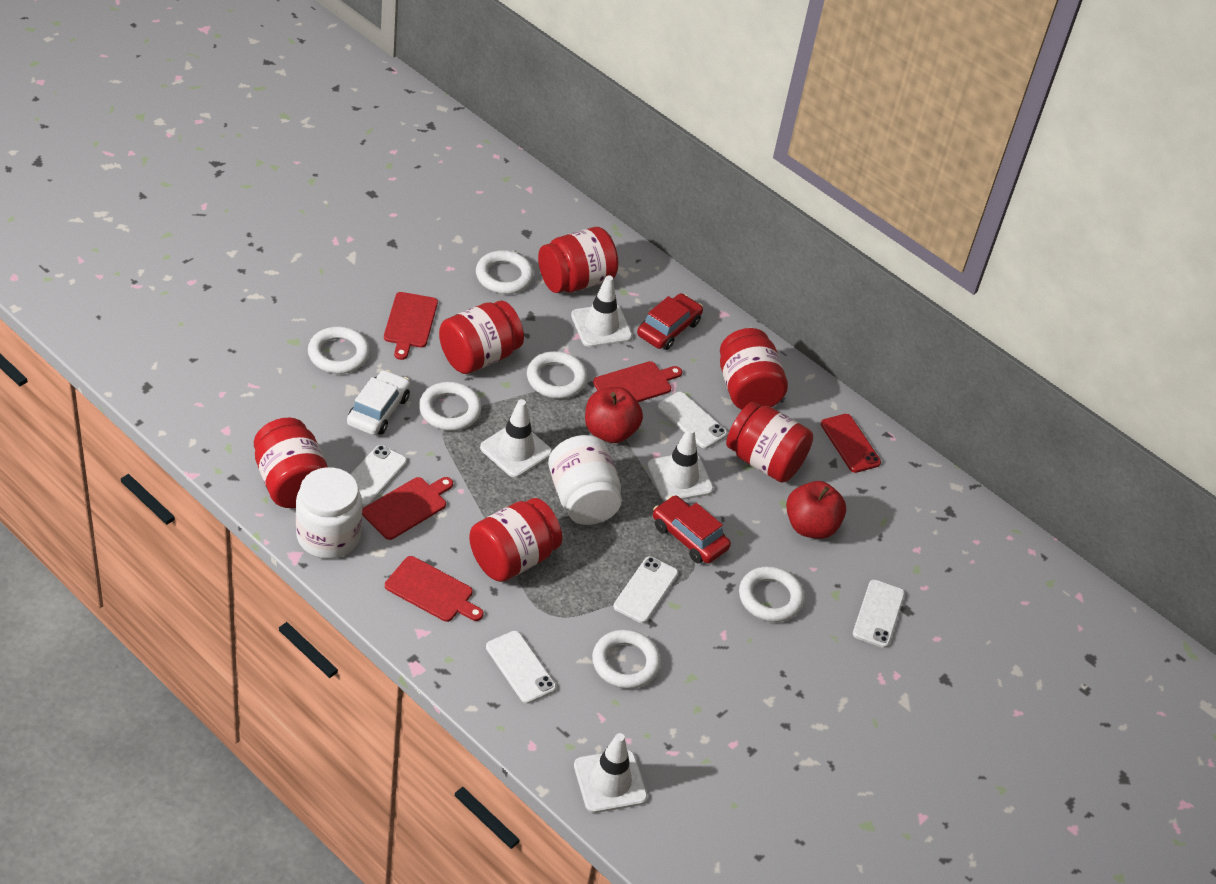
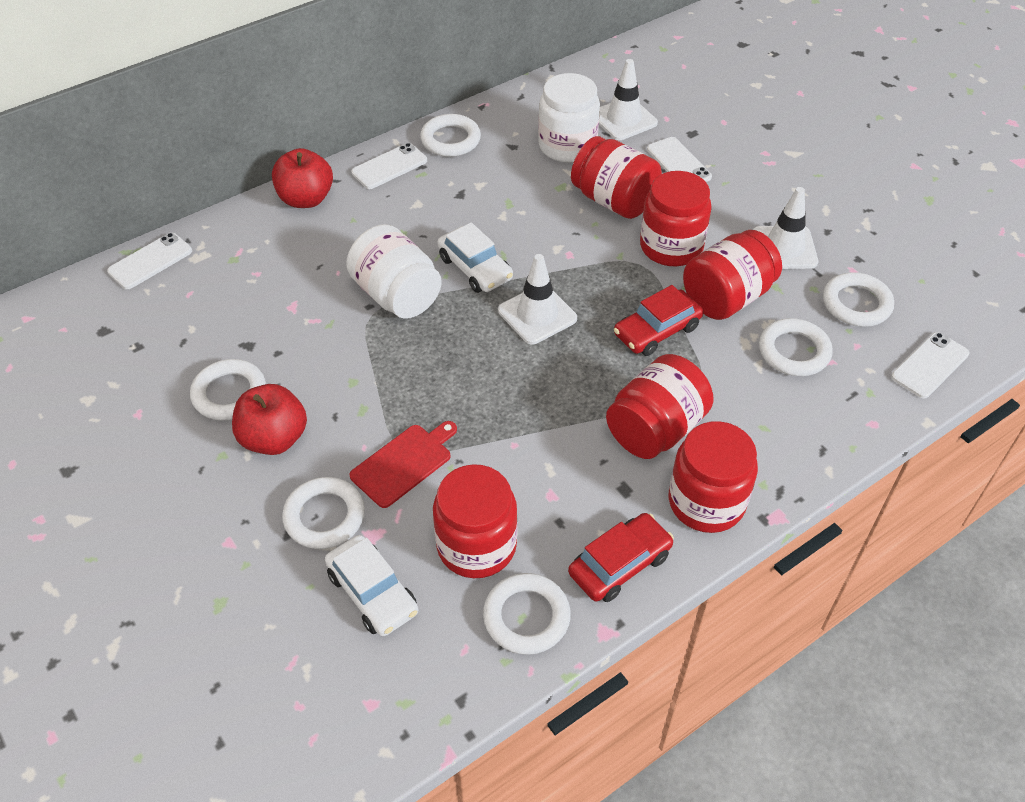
red cutting board: 4 -> 1
red phone: 1 -> 0
white car: 1 -> 2
white phone: 5 -> 4
white traffic cone: 4 -> 3

